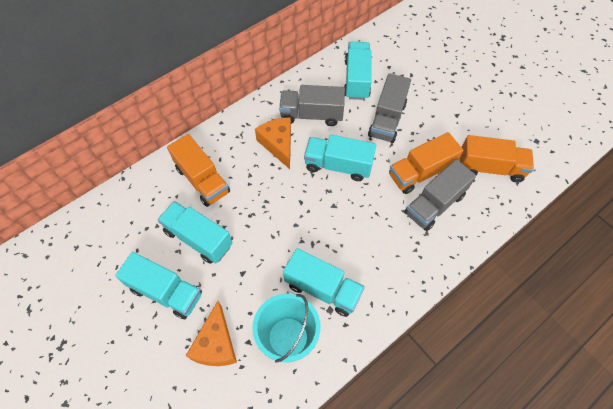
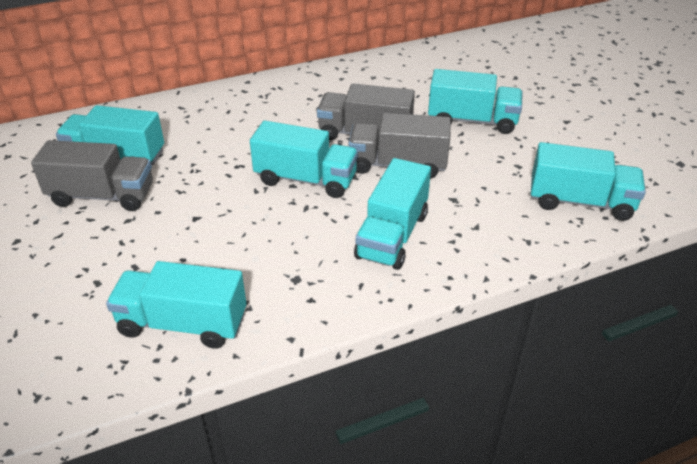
orange cheese: 2 -> 0
orange truck: 3 -> 0
turquoise bucket: 1 -> 0
turquoise truck: 5 -> 6

